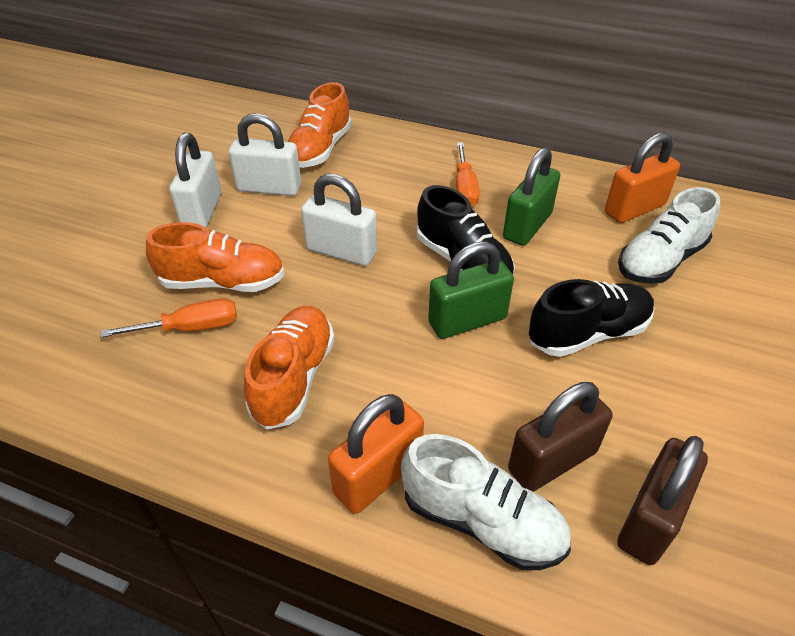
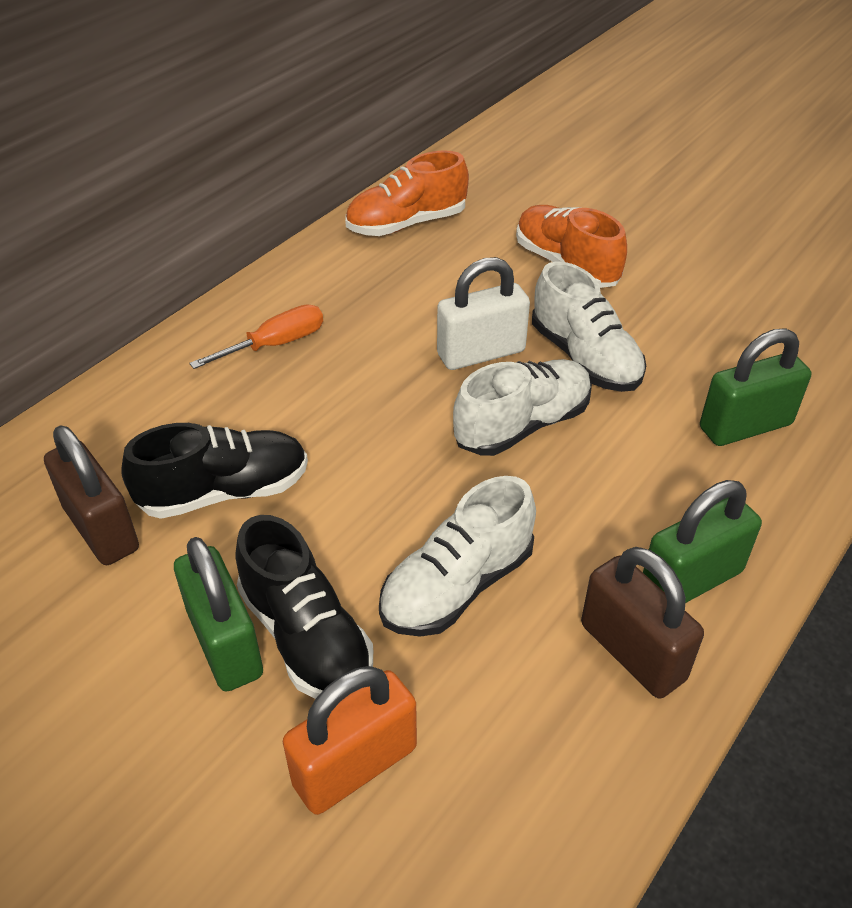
green padlock: 2 -> 3
orange padlock: 2 -> 1
orange screwdriver: 2 -> 1
orange shoe: 3 -> 2
white padlock: 3 -> 1
white shoe: 2 -> 3

